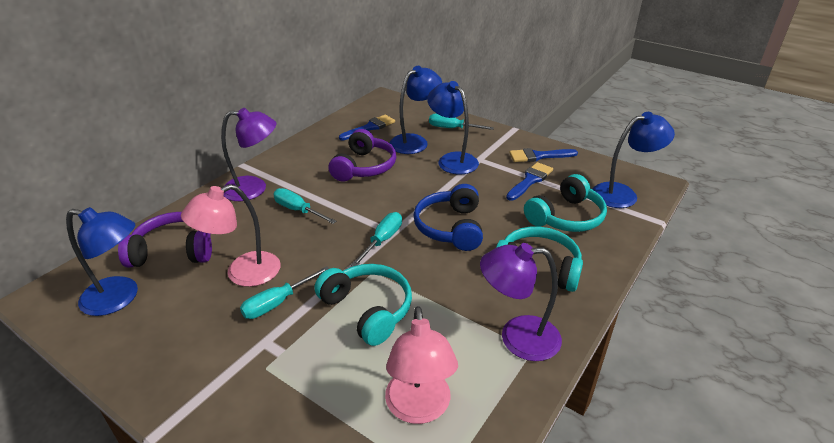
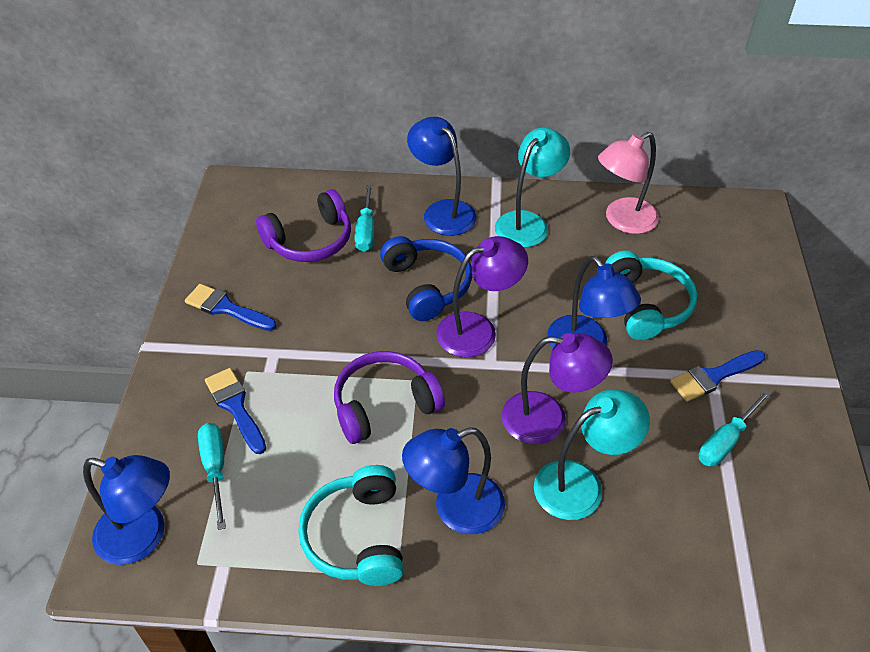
pink lamp: 2 -> 1
turquoise headphones: 3 -> 2
turquoise lamp: 0 -> 2
turquoise screwdriver: 4 -> 3

